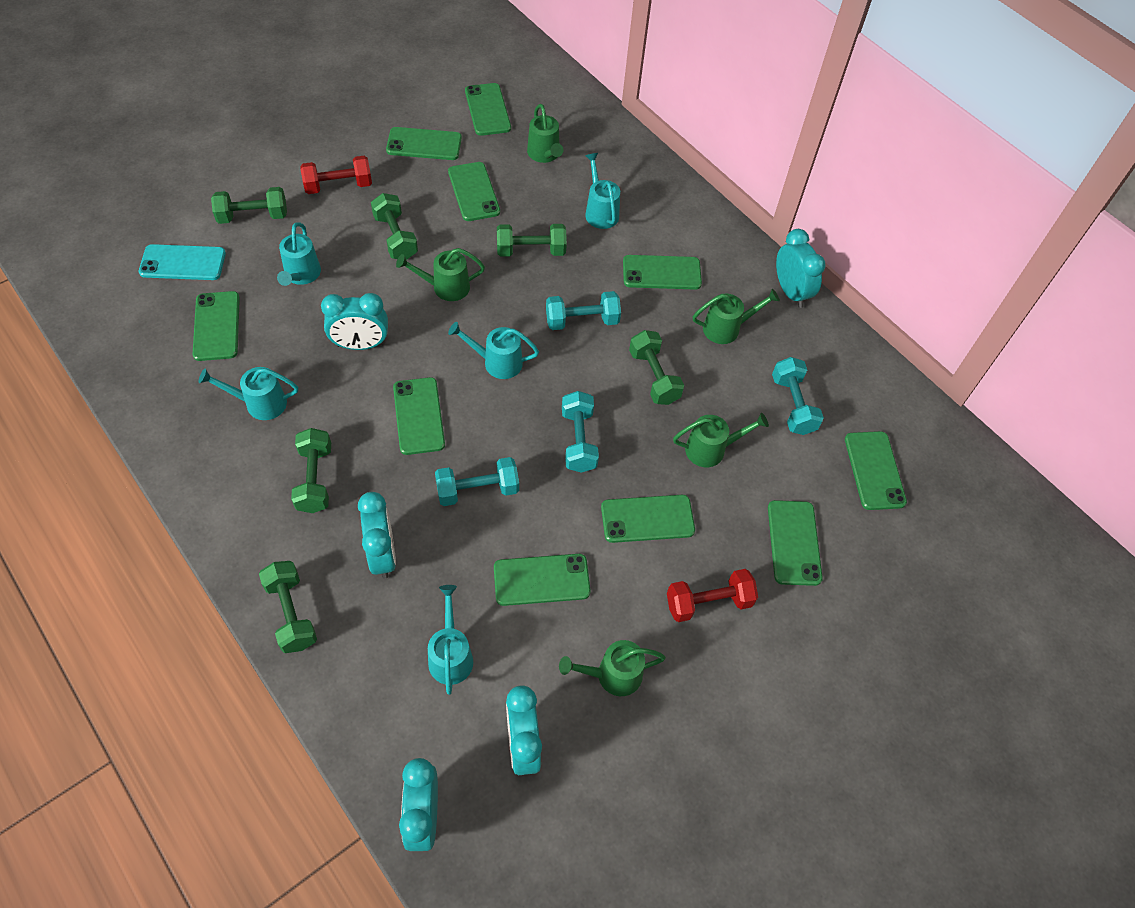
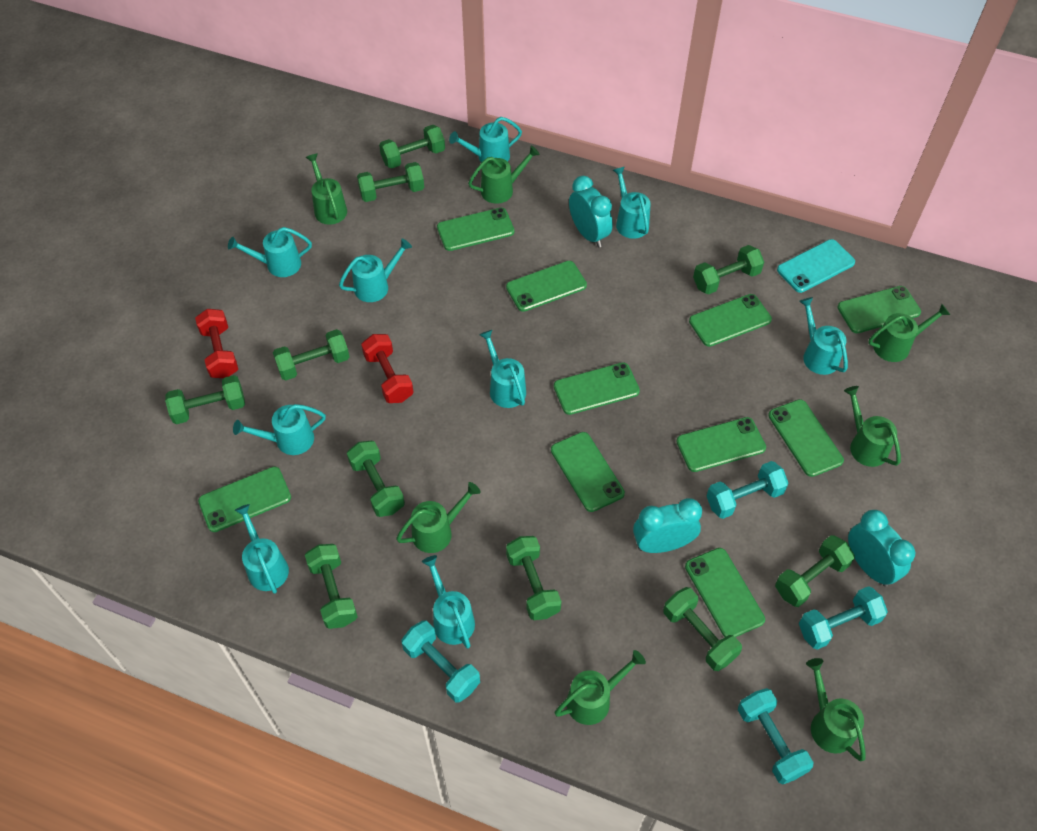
green dumbbell: 6 -> 10
green watering can: 5 -> 7
turquoise clock: 5 -> 3
turquoise watering can: 5 -> 9

